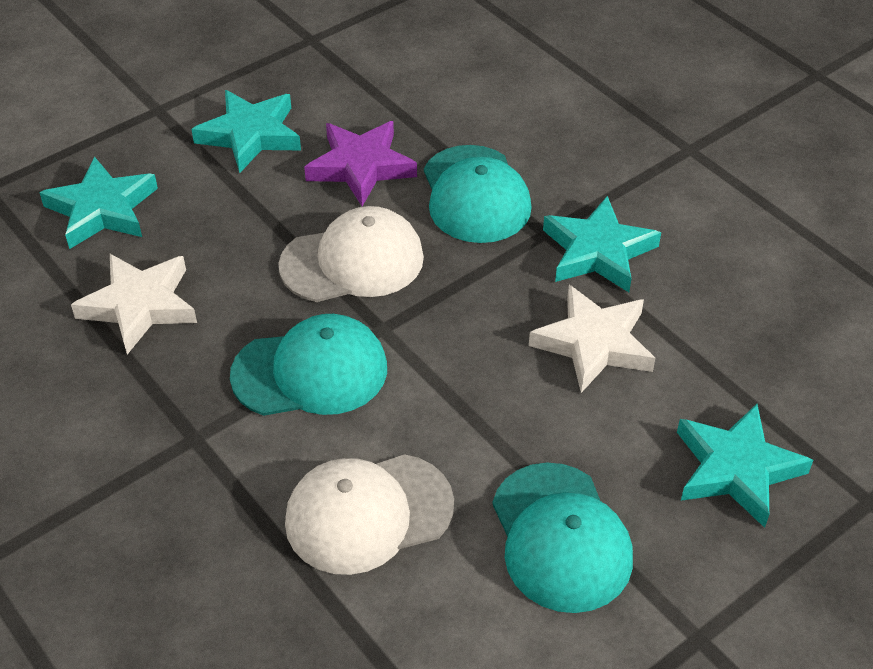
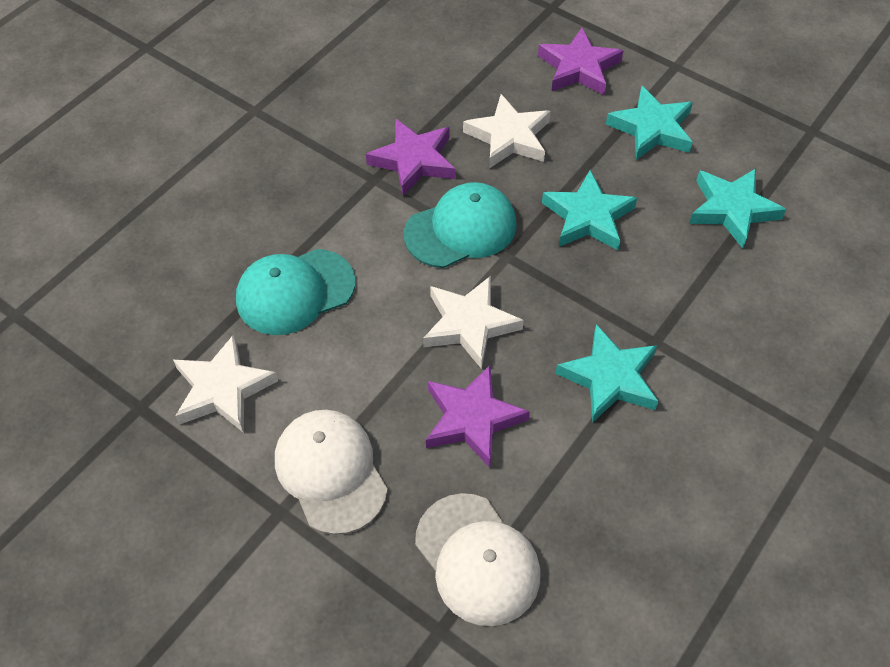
purple star: 1 -> 3
turquoise cap: 3 -> 2
white star: 2 -> 3

